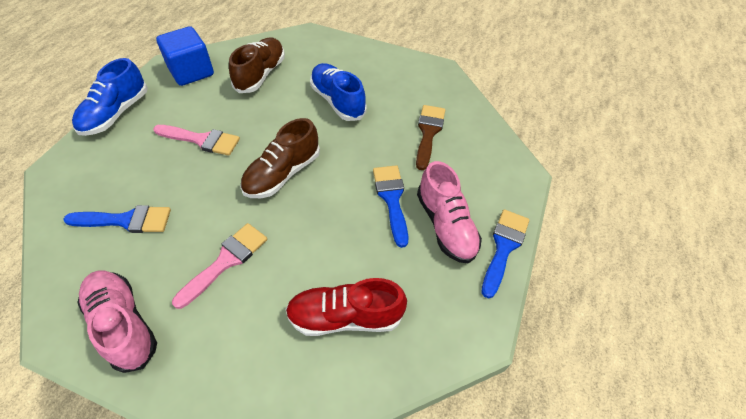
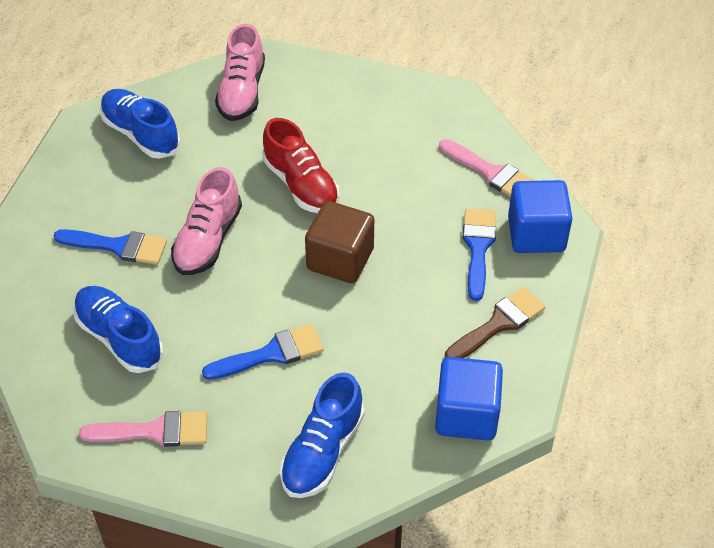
blue cube: 1 -> 2
blue shoe: 2 -> 3
brown cube: 0 -> 1
brown shoe: 2 -> 0

